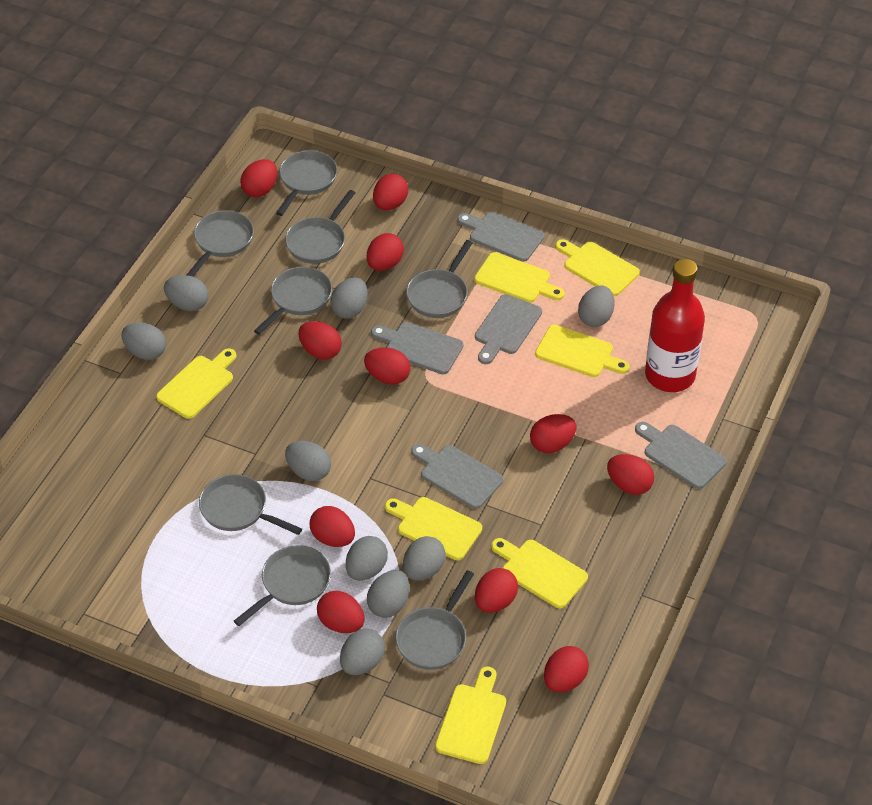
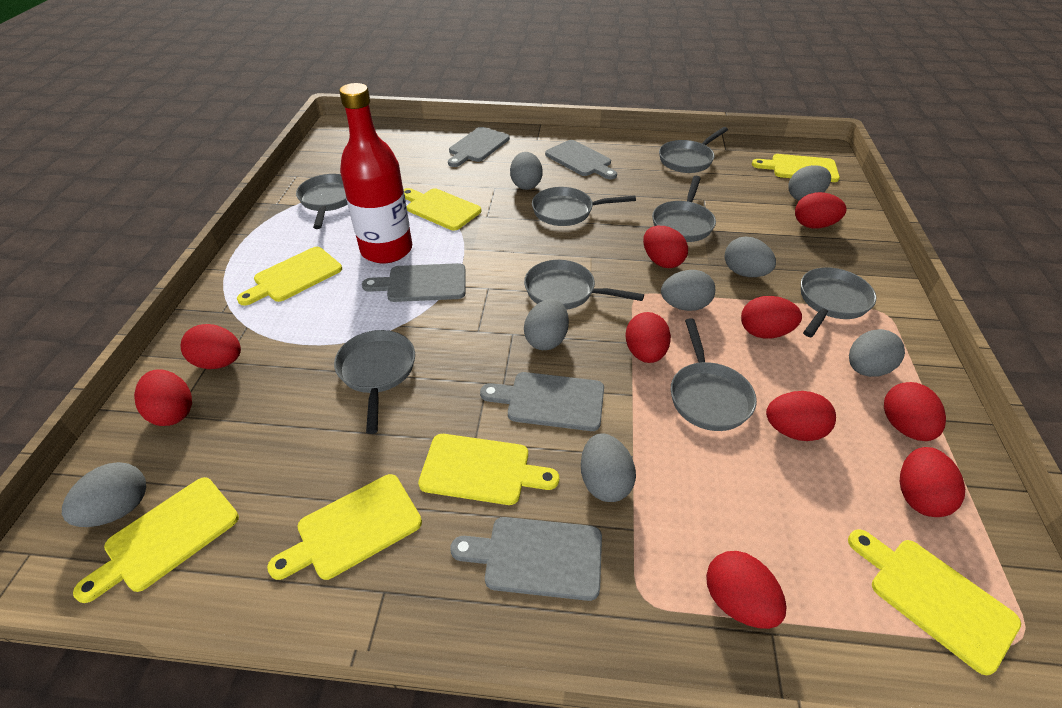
grey egg: 9 -> 8
red egg: 11 -> 10

